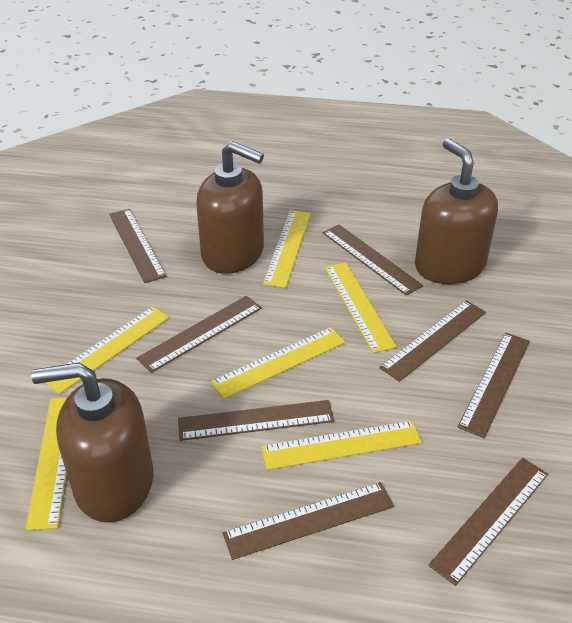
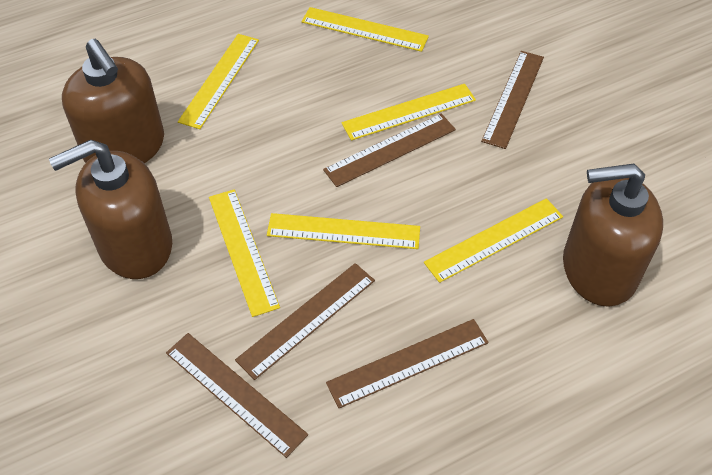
brown ruler: 8 -> 5

